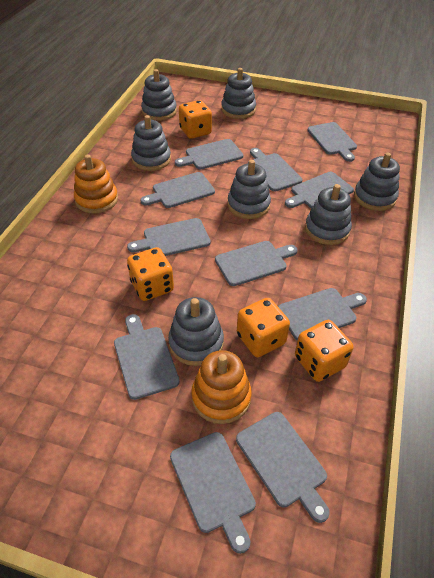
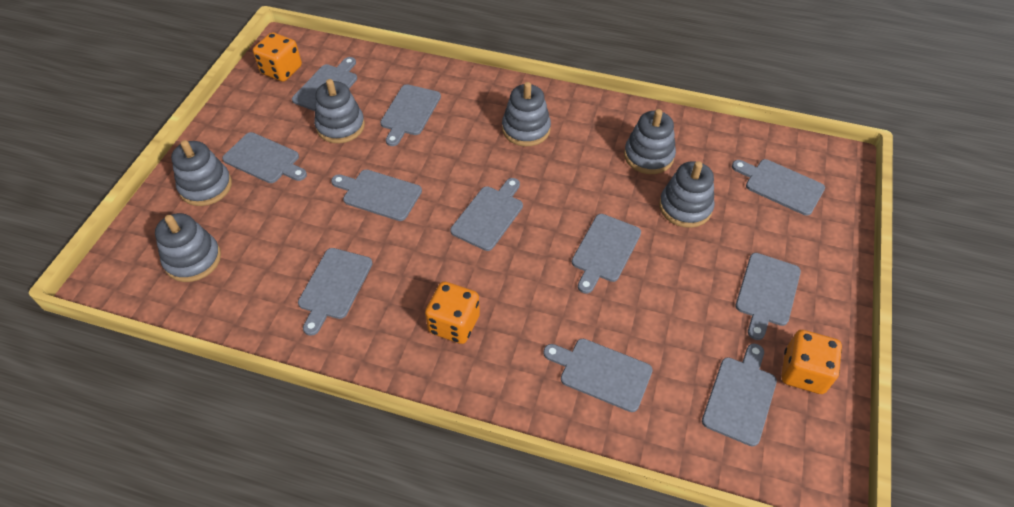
grey stacking toy: 7 -> 6
orange dice: 4 -> 3
orange stacking toy: 2 -> 0

